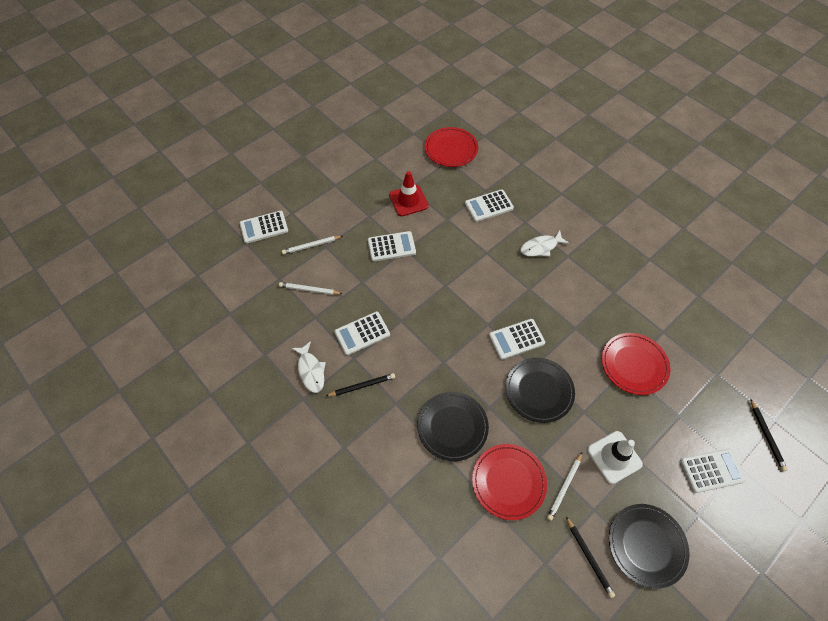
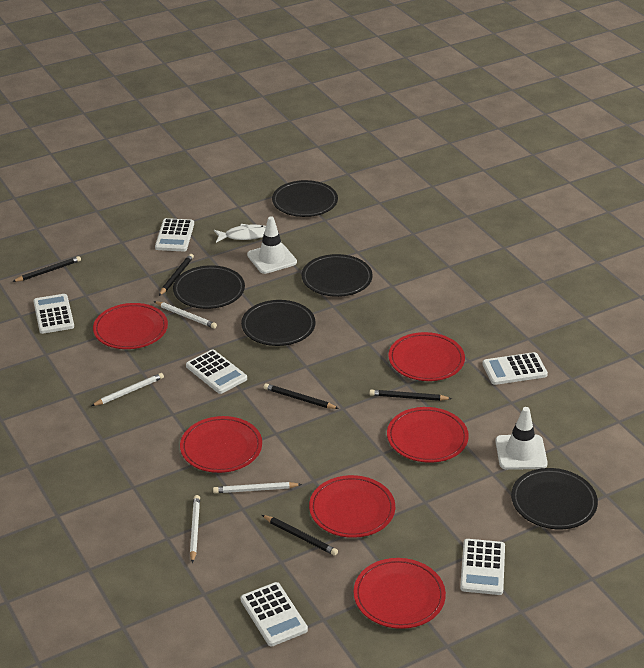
black pencil: 3 -> 5
black plate: 3 -> 5
red plate: 3 -> 6
red traffic cone: 1 -> 0
white fish: 2 -> 1
white pencil: 3 -> 4
white traffic cone: 1 -> 2

